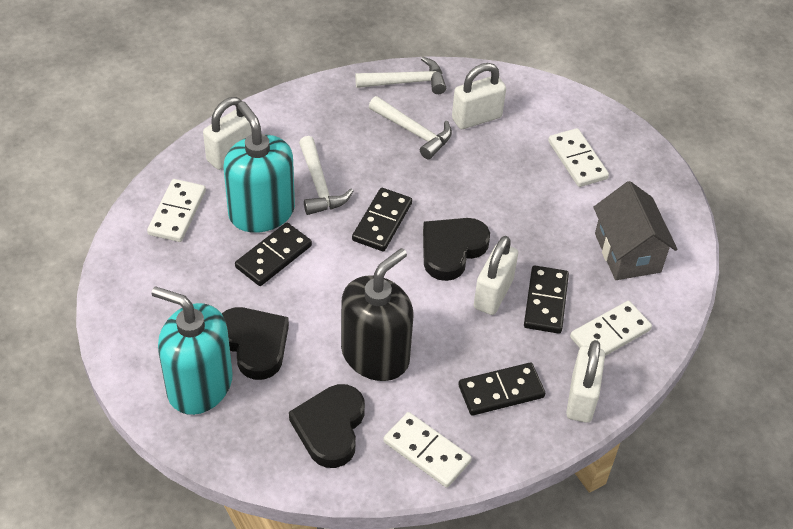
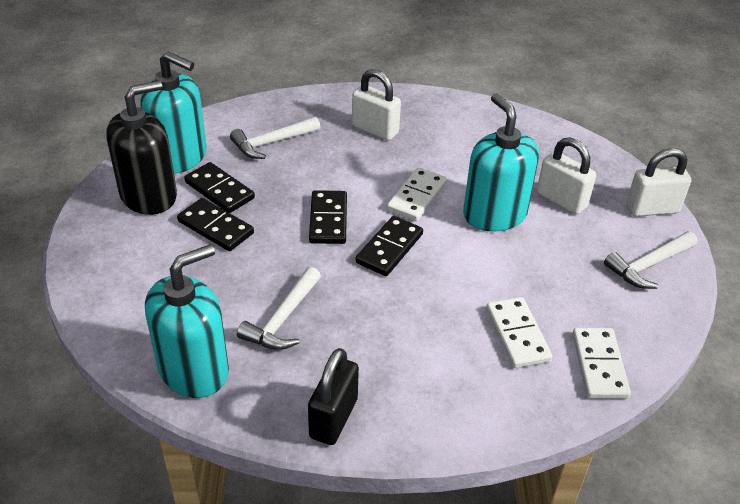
black heart: 3 -> 0
black padlock: 0 -> 1
grey house: 1 -> 0
turquoise soap dispenser: 2 -> 3
white domino: 4 -> 3
white padlock: 4 -> 3

